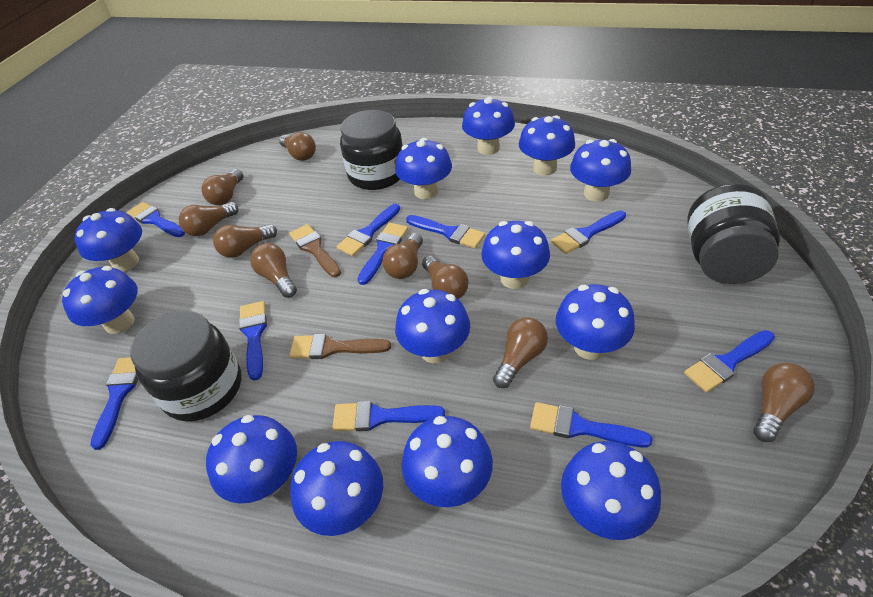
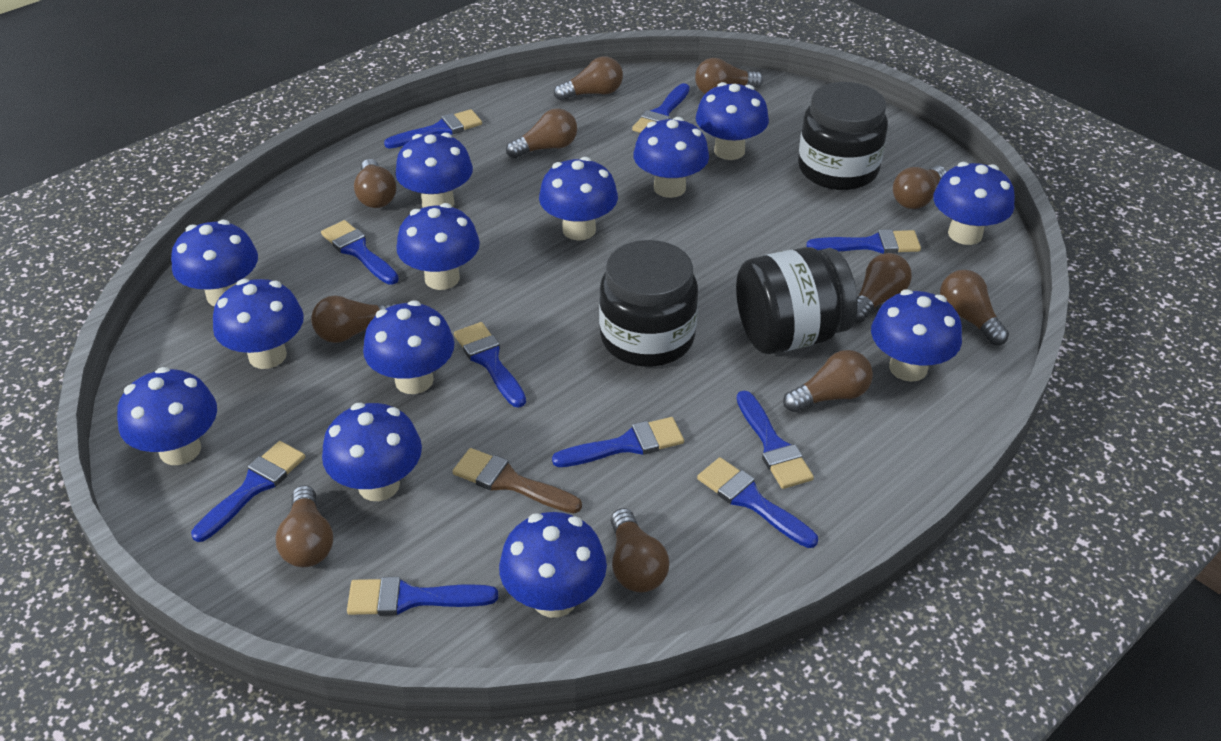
brown brush: 2 -> 1
brown light bulb: 9 -> 11

